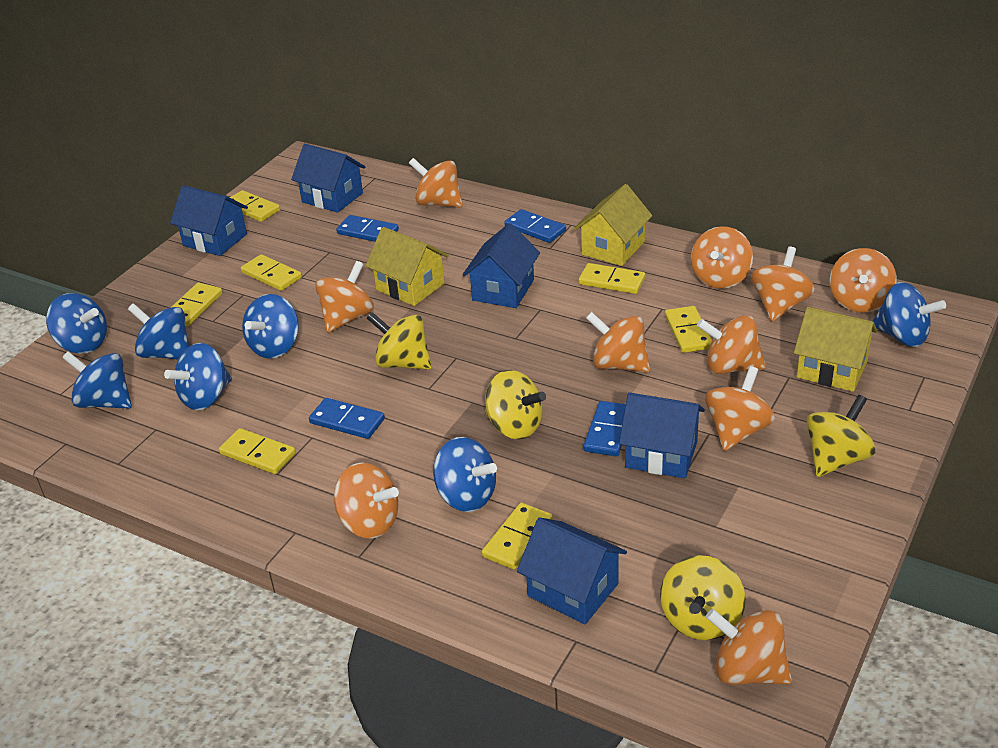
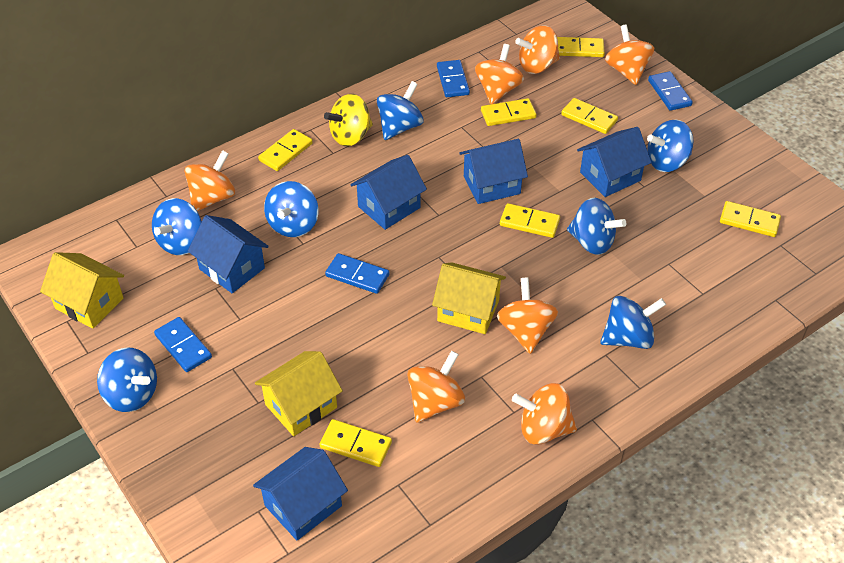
orange spinning top: 10 -> 7
yellow spinning top: 4 -> 1

